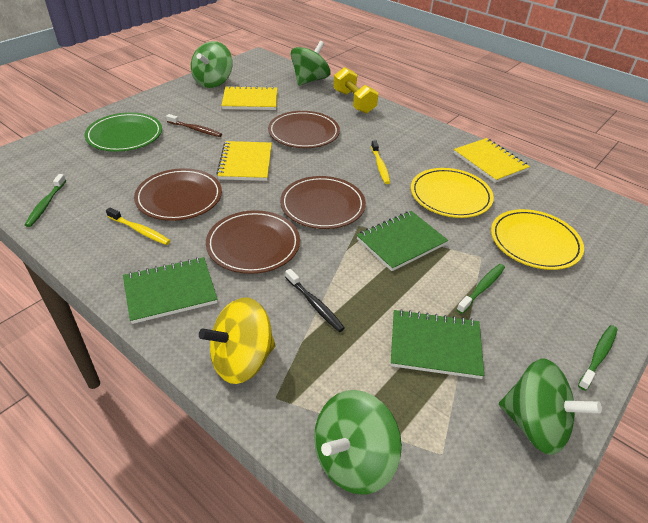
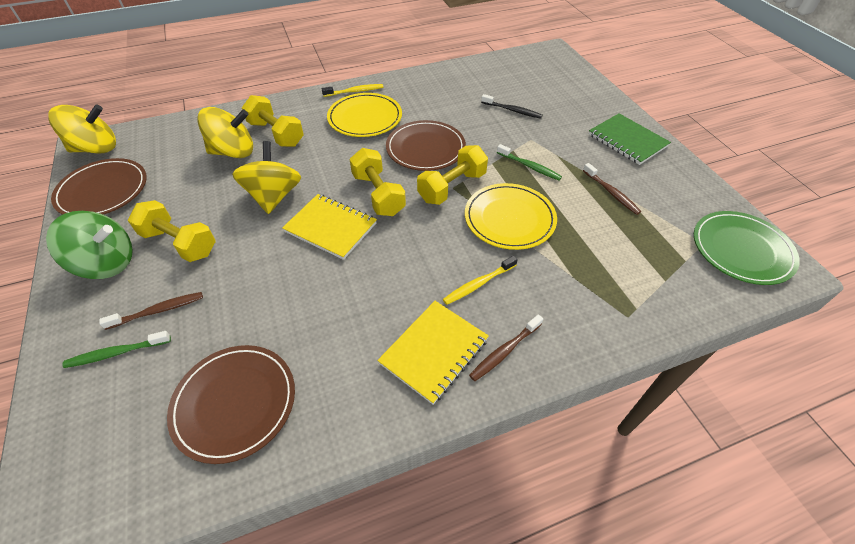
brown plate: 4 -> 3
brown toothbrush: 1 -> 3
green notebook: 3 -> 1
green spinning top: 4 -> 1
green toothbrush: 3 -> 2
yellow dumbbell: 1 -> 4
yellow notebook: 3 -> 2
yellow spinning top: 1 -> 3

